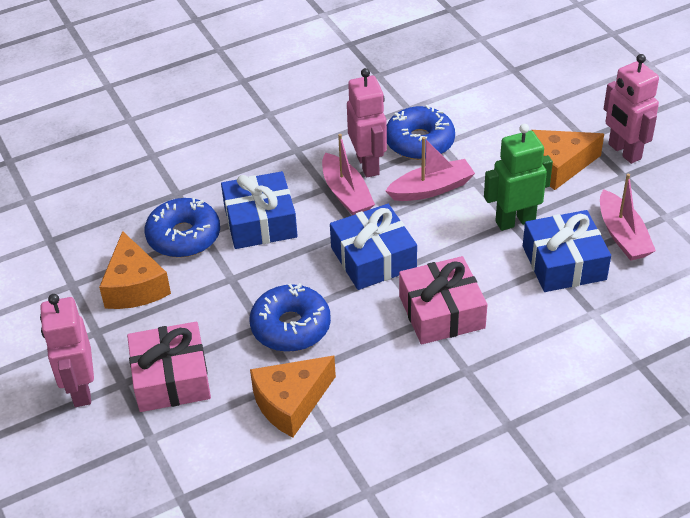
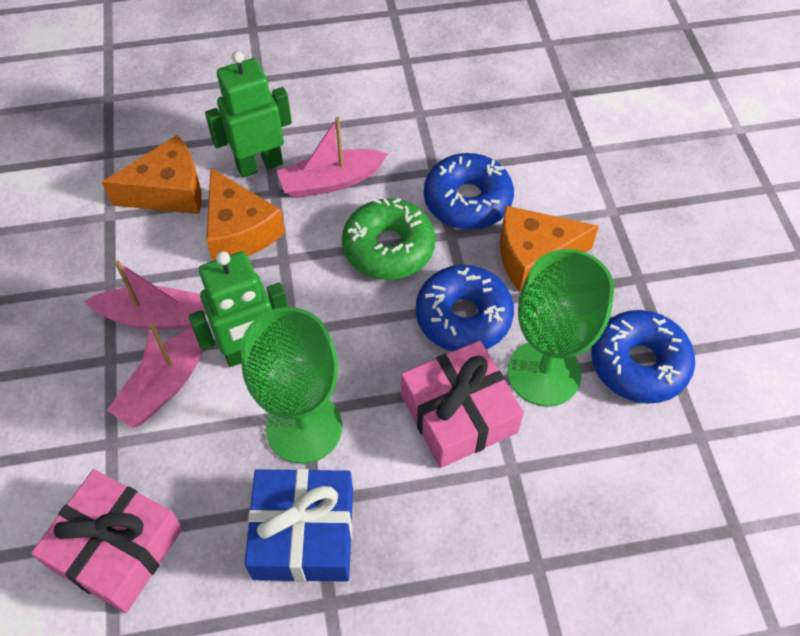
blue gift: 3 -> 1
green donut: 0 -> 1
green goblet: 0 -> 2
green robot: 1 -> 2
pink robot: 3 -> 0

